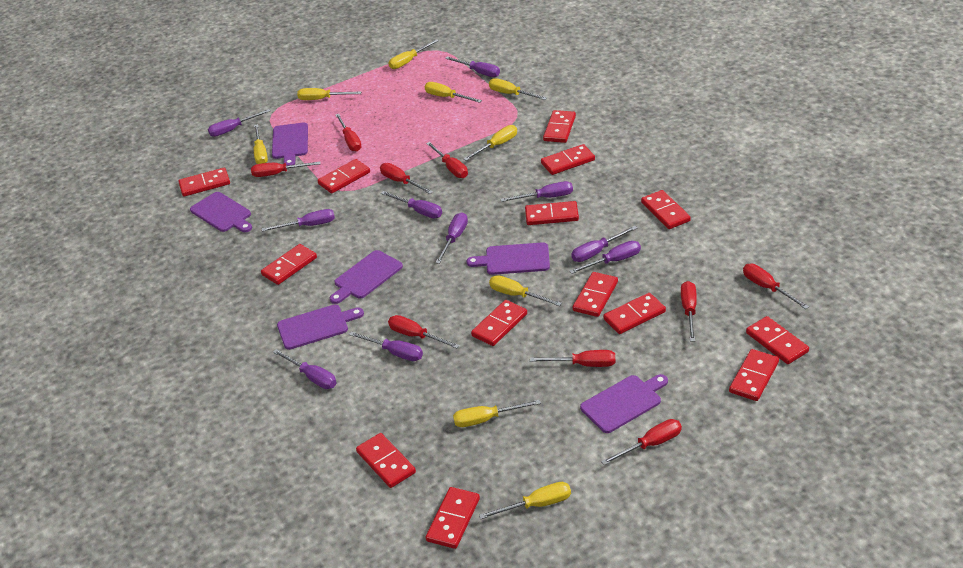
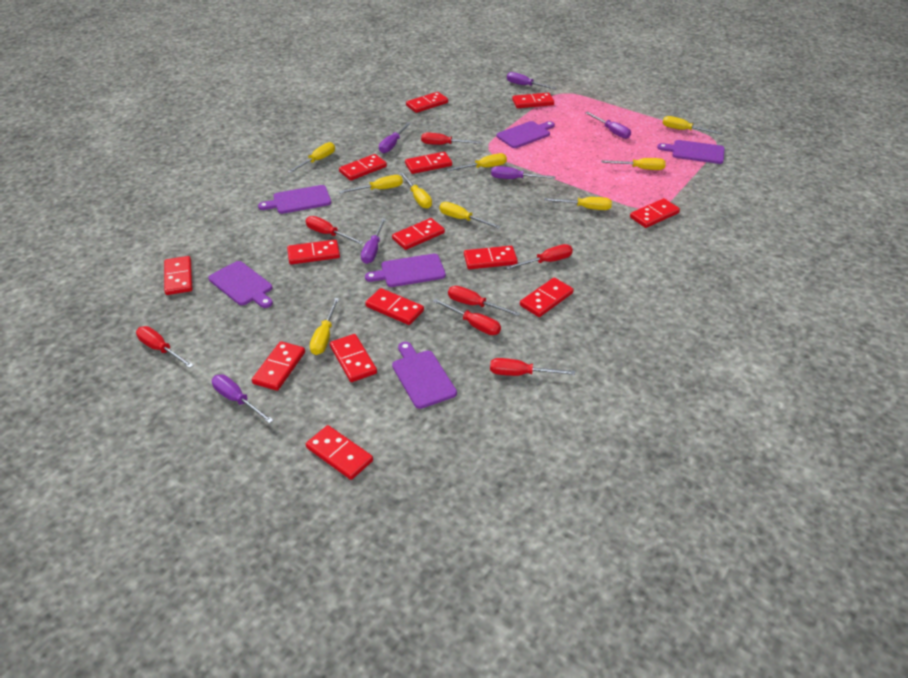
purple screwdriver: 10 -> 6
red screwdriver: 9 -> 7

